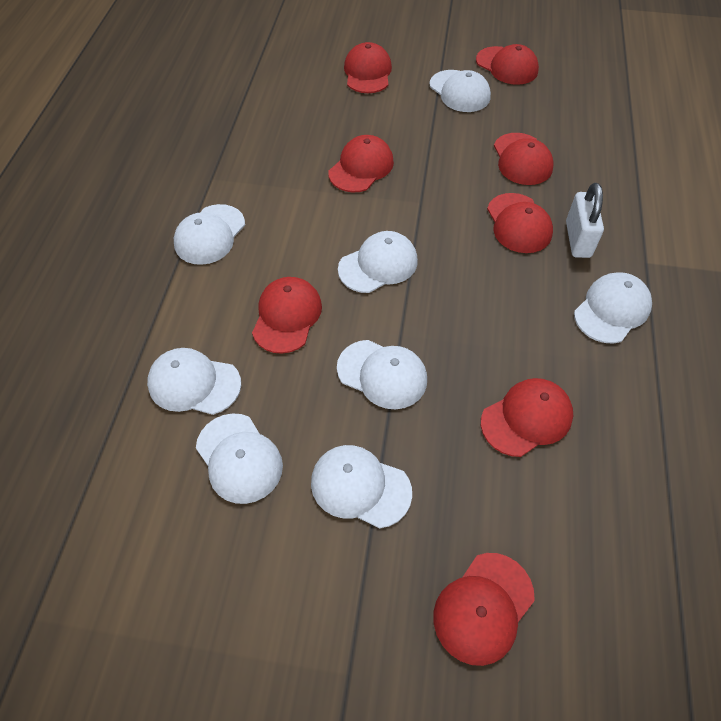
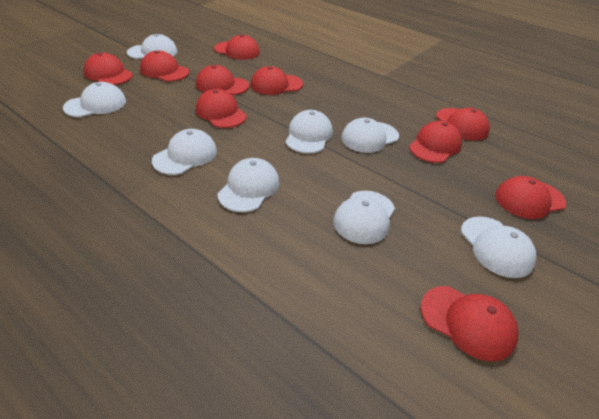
red cap: 8 -> 10
white padlock: 1 -> 0

